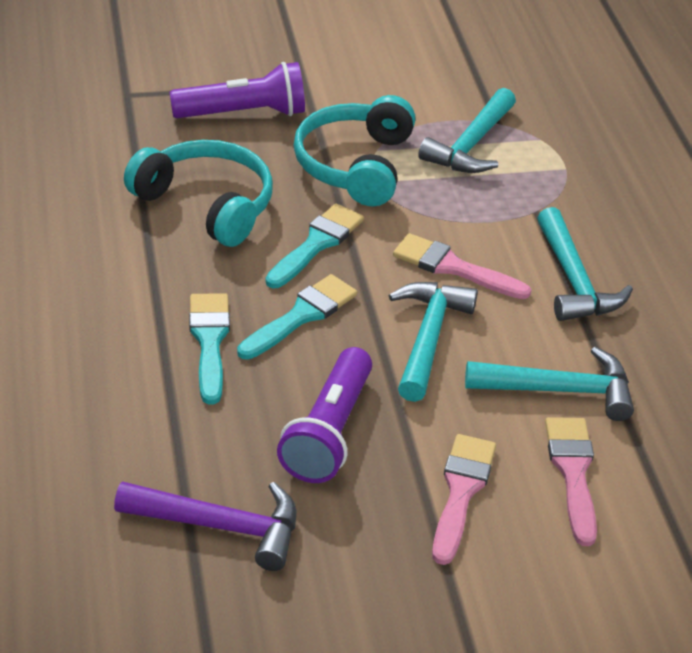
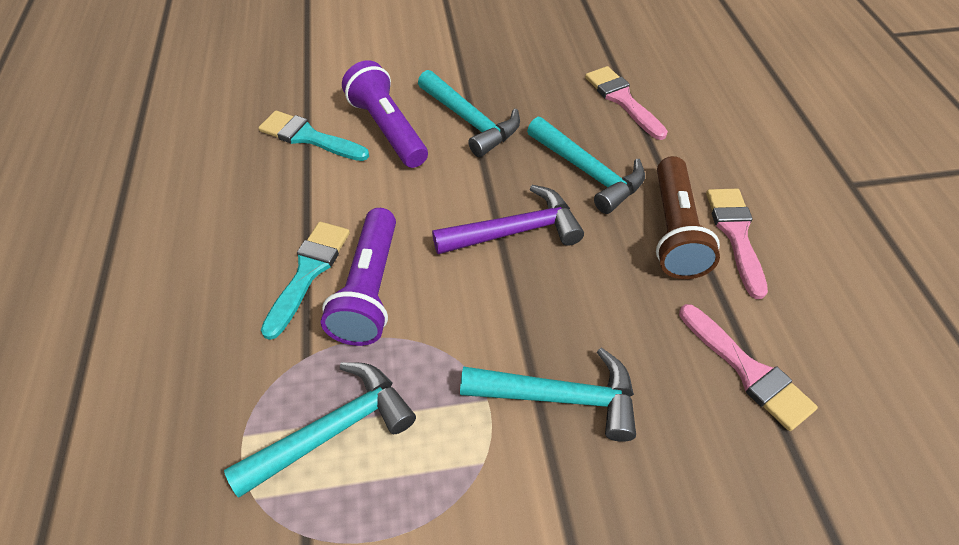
brown flashlight: 0 -> 1
turquoise brush: 3 -> 2
turquoise headphones: 2 -> 0

